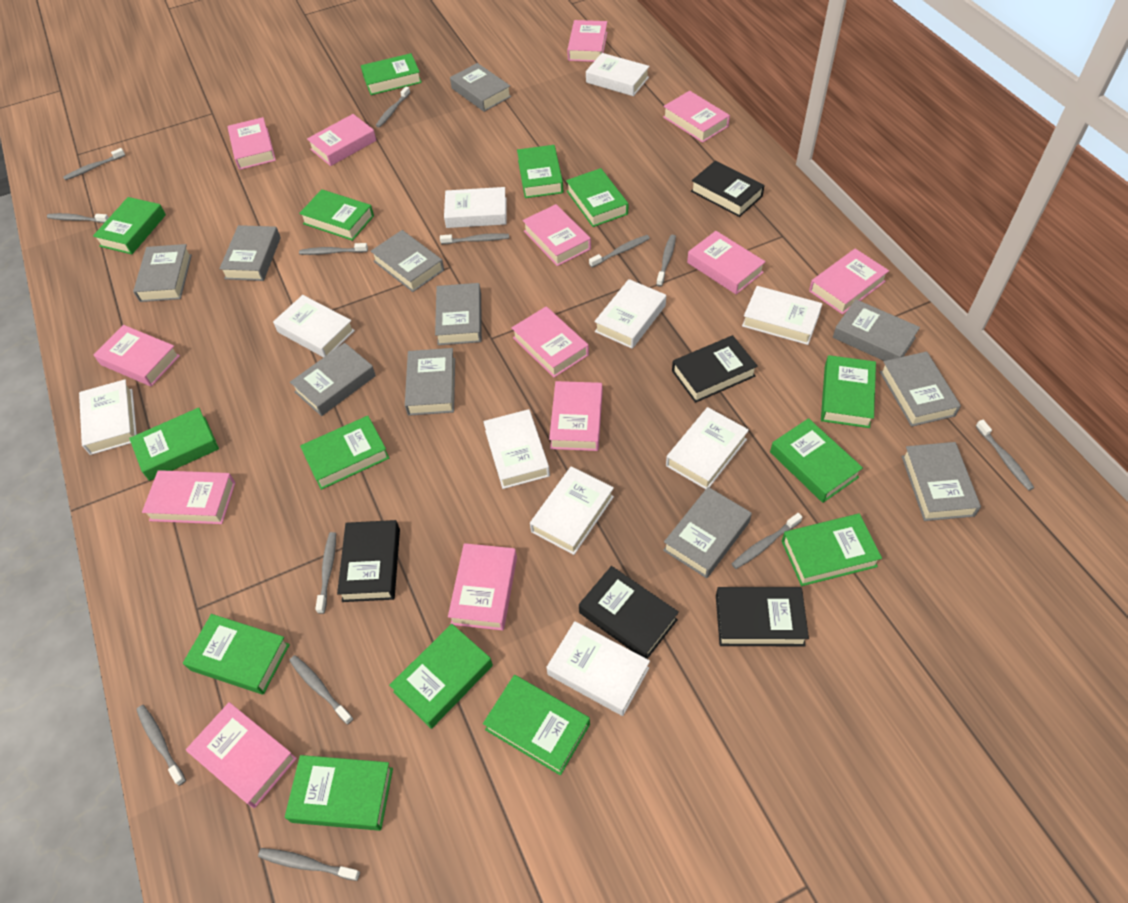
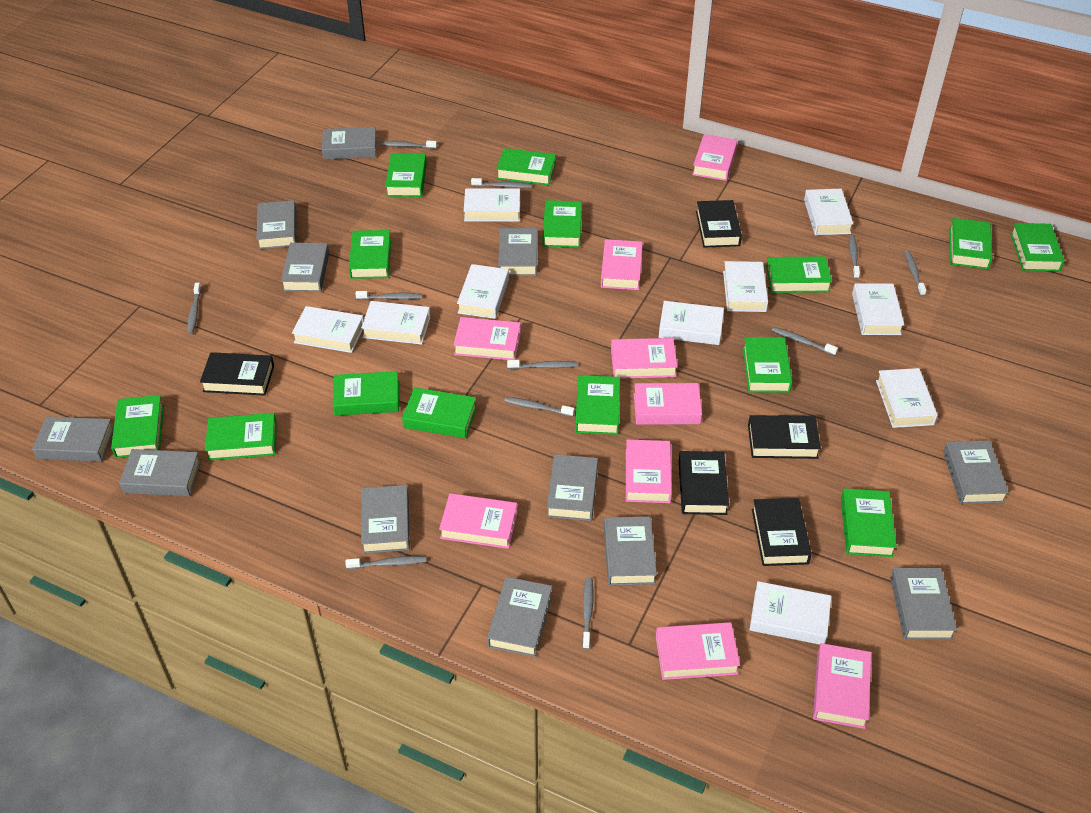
grey book: 11 -> 12
grey toothbrush: 13 -> 11
pink book: 13 -> 9

